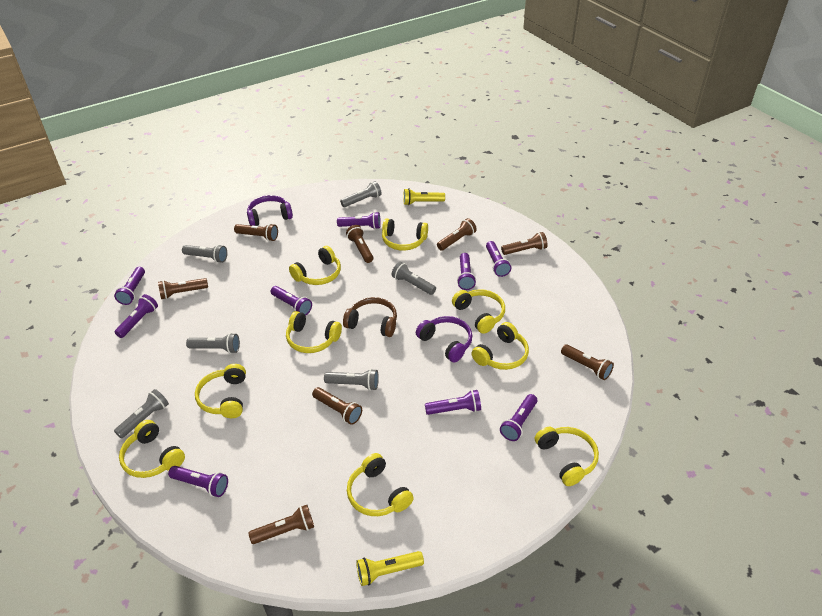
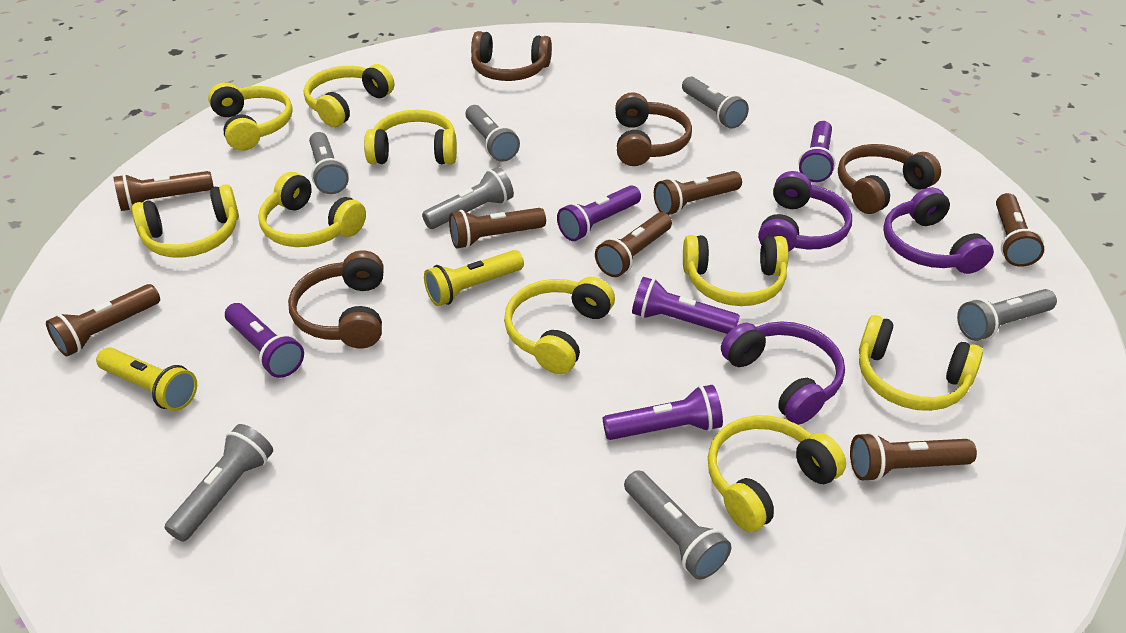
brown flashlight: 8 -> 7
brown headphones: 1 -> 4
grey flashlight: 6 -> 7
purple flashlight: 9 -> 5
purple headphones: 2 -> 3

